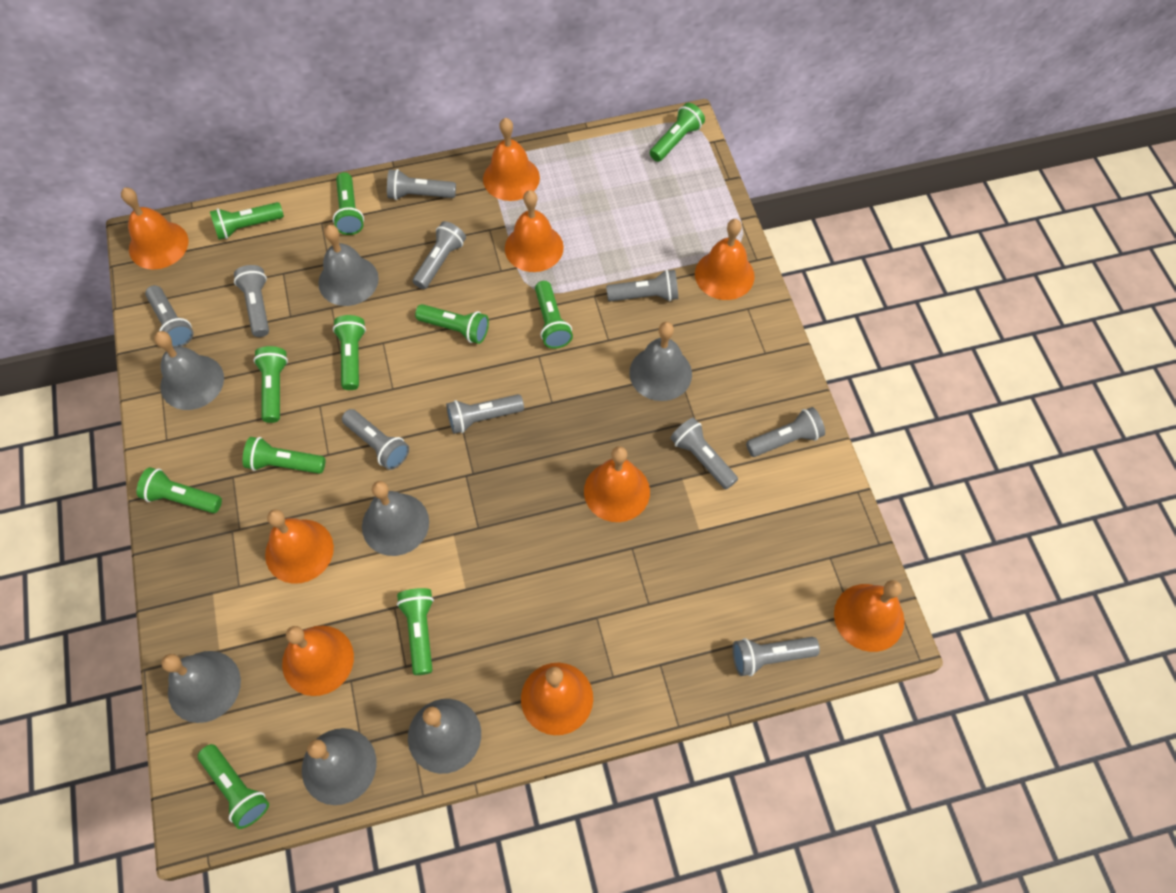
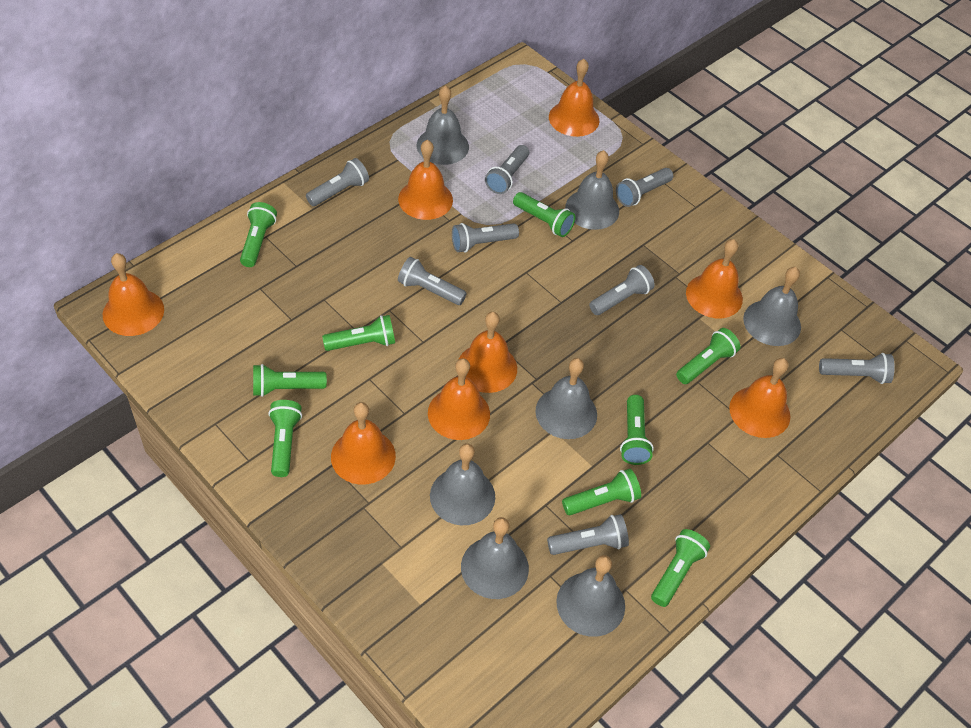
green flashlight: 11 -> 9
grey flashlight: 10 -> 8
orange bell: 9 -> 8

